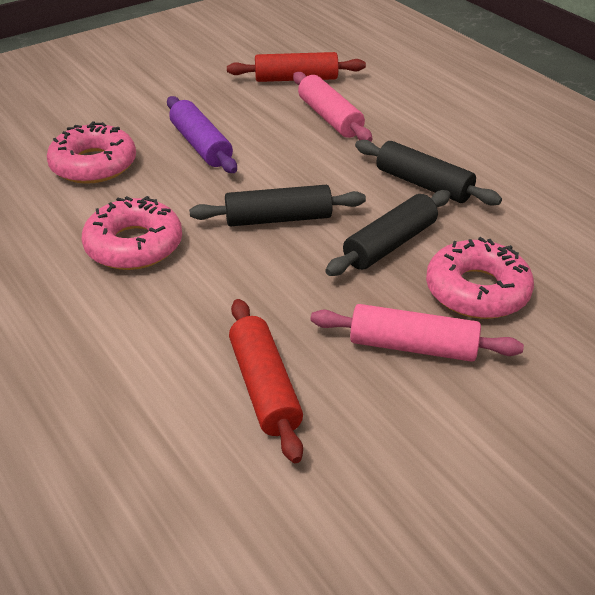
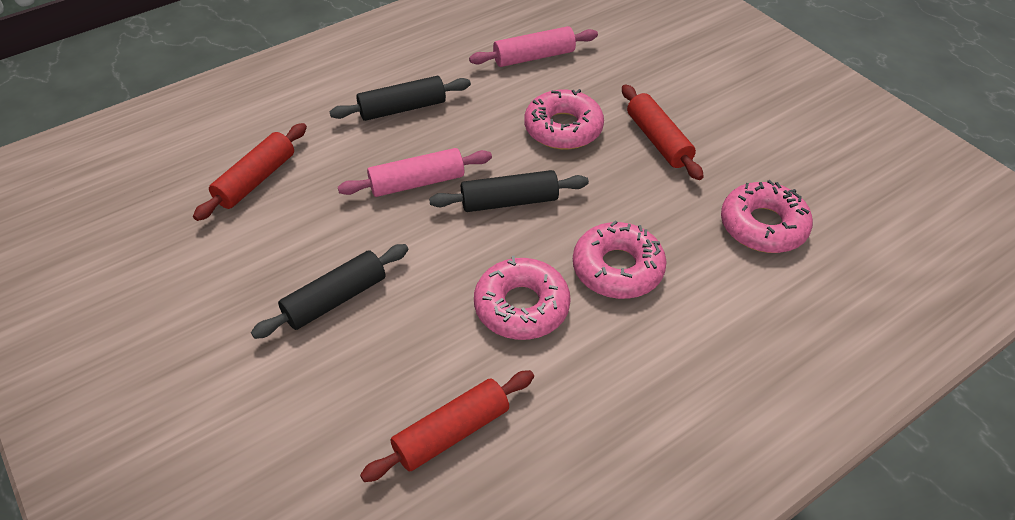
pink donut: 3 -> 4
purple rolling pin: 1 -> 0
red rolling pin: 2 -> 3

